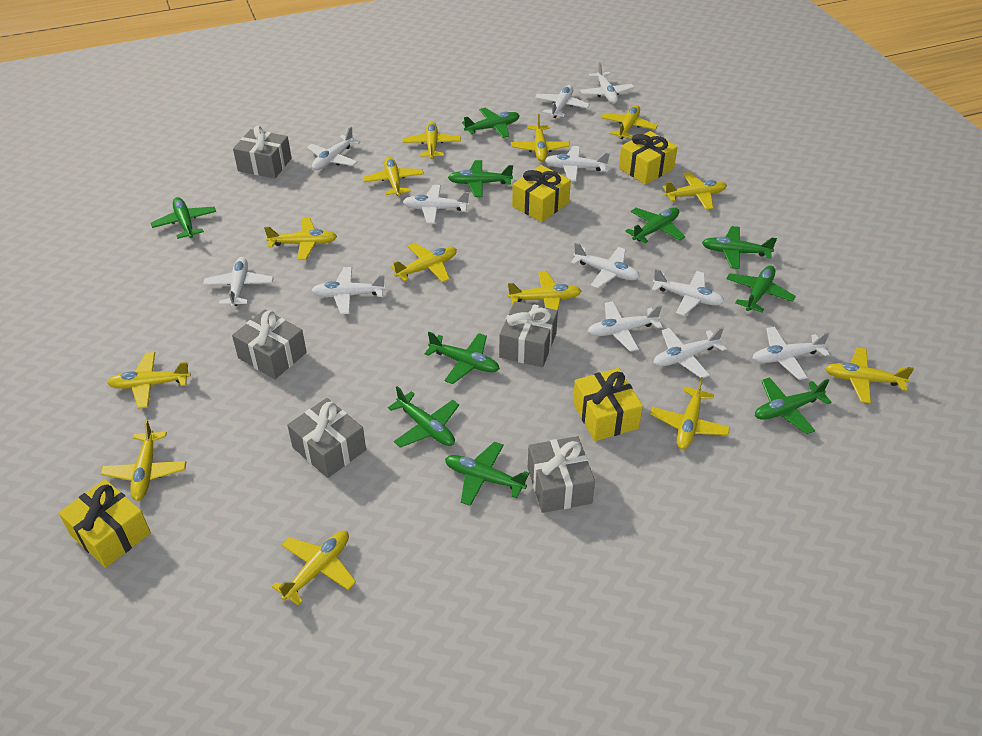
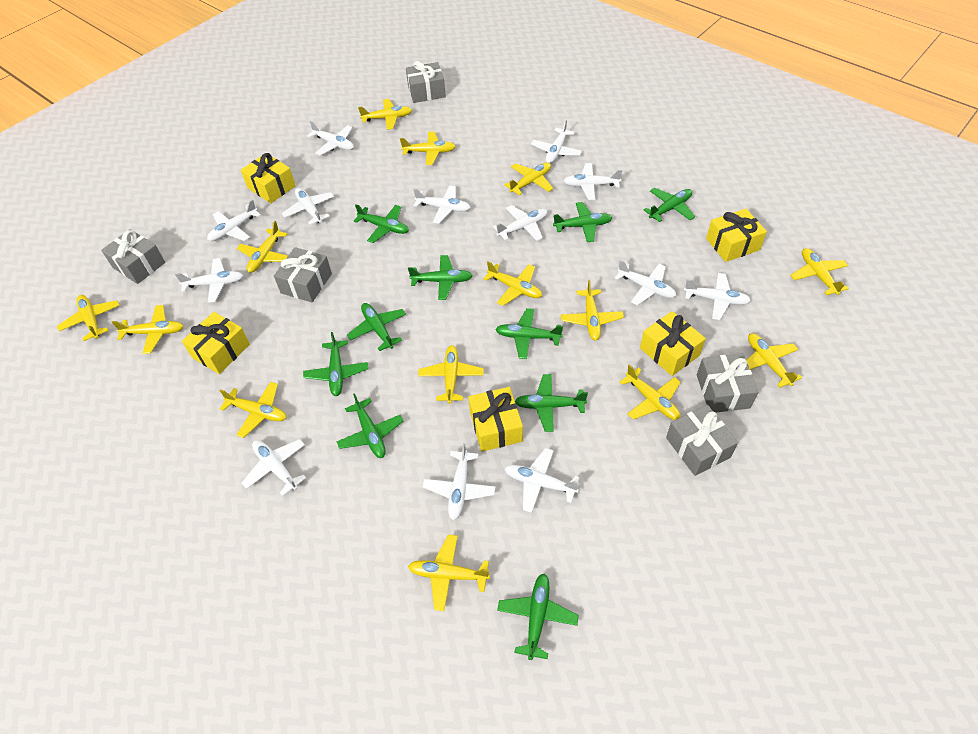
white plane: 12 -> 13
yellow gift: 4 -> 5
yellow plane: 13 -> 14

